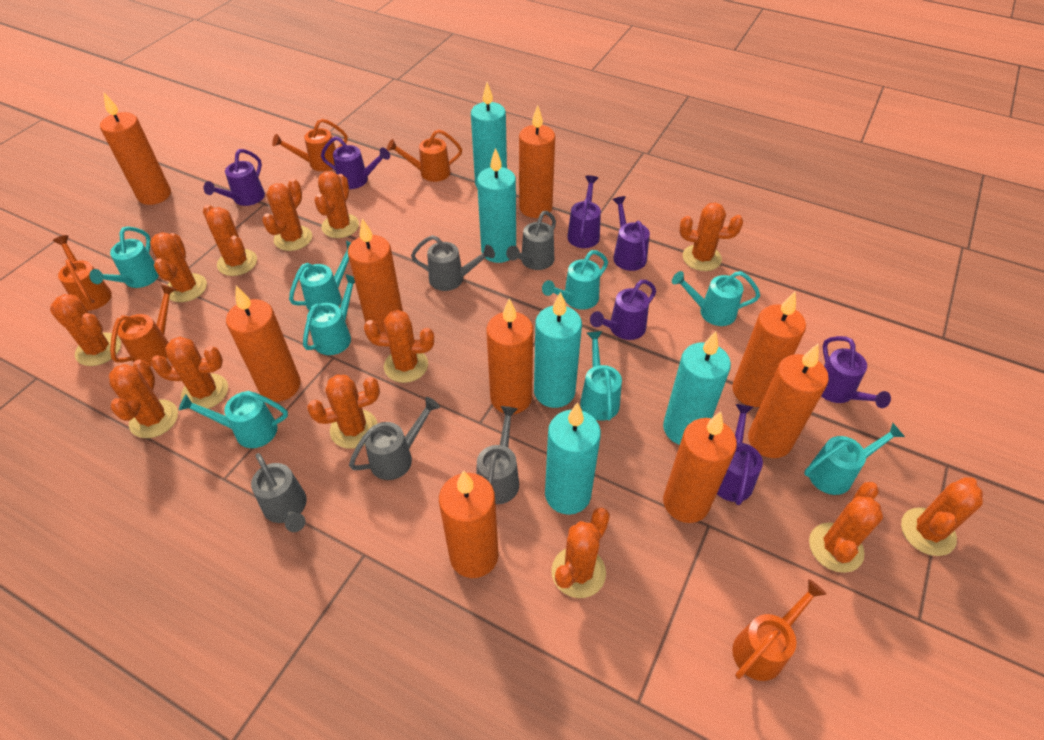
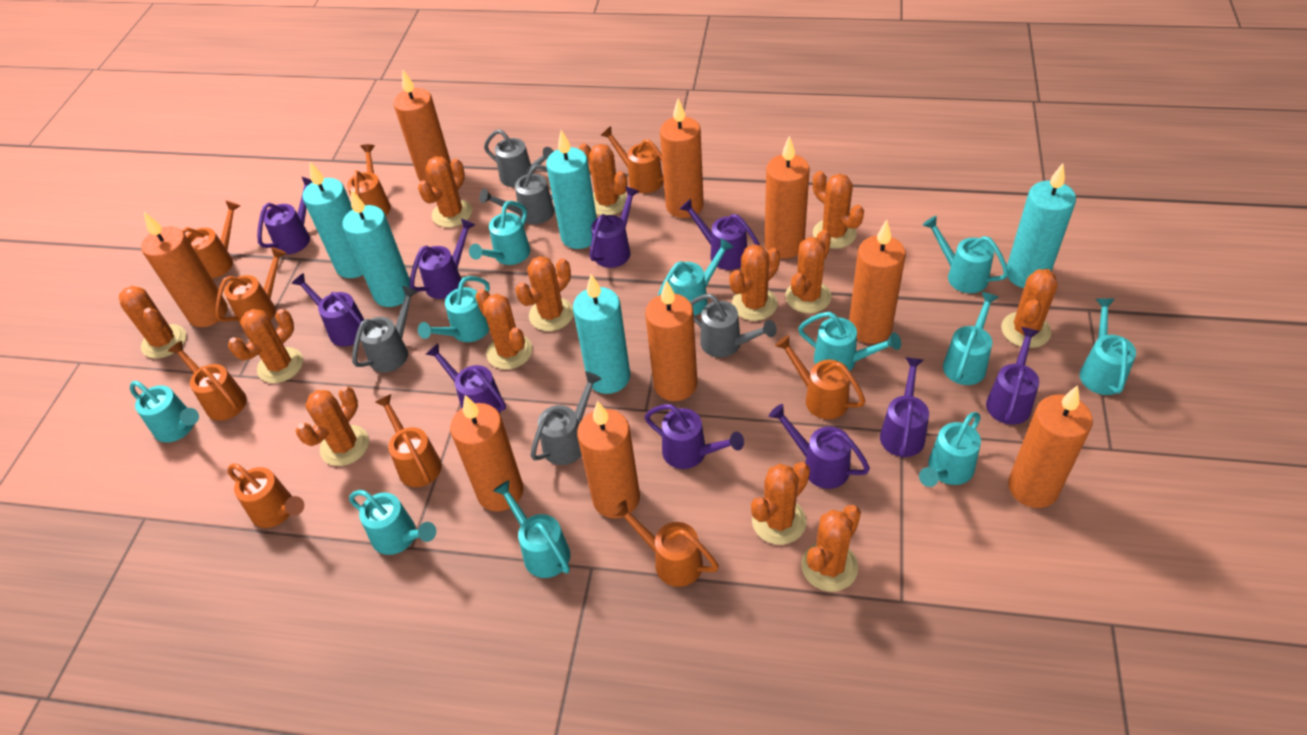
orange watering can: 5 -> 9
purple watering can: 7 -> 10
turquoise watering can: 8 -> 11

